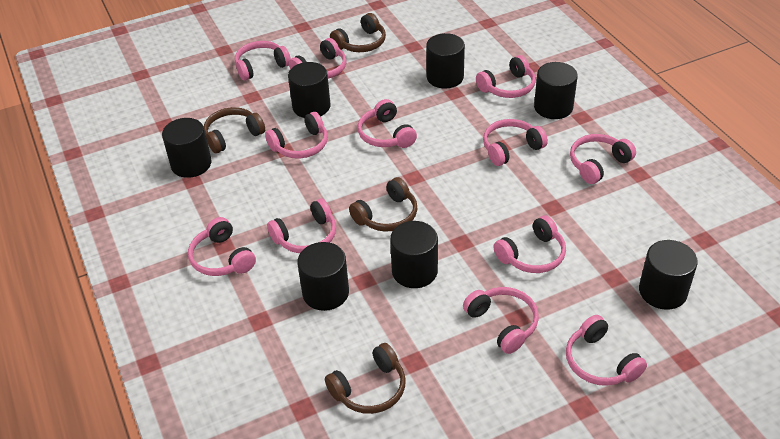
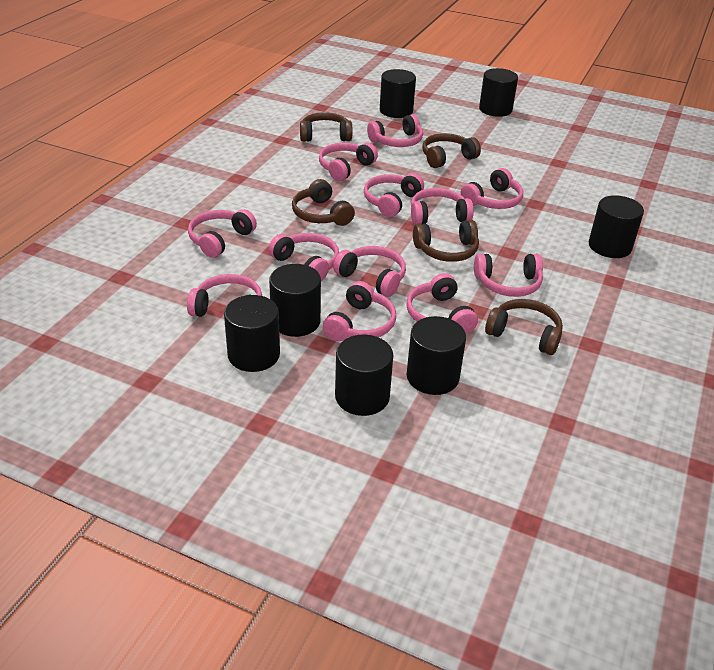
brown headphones: 4 -> 5

